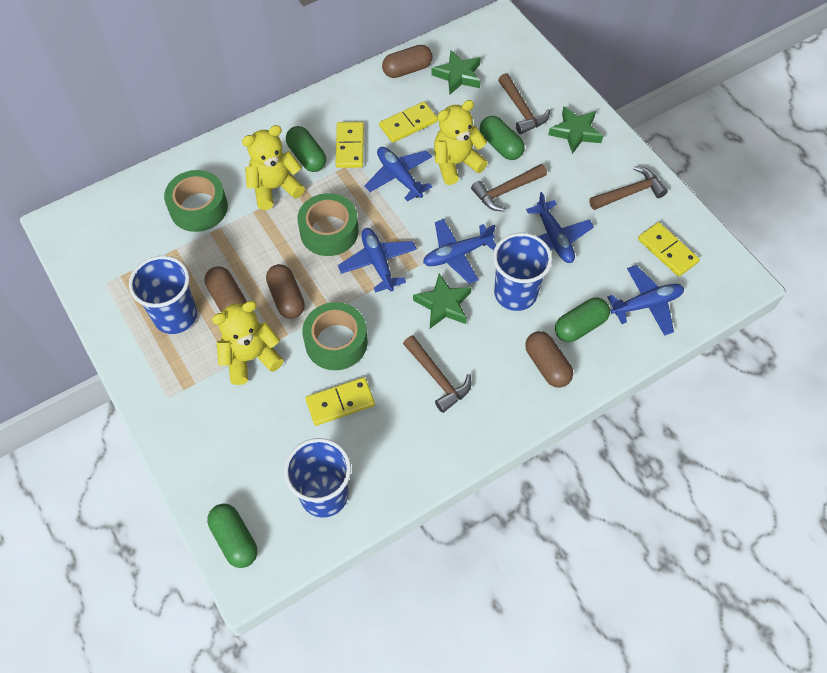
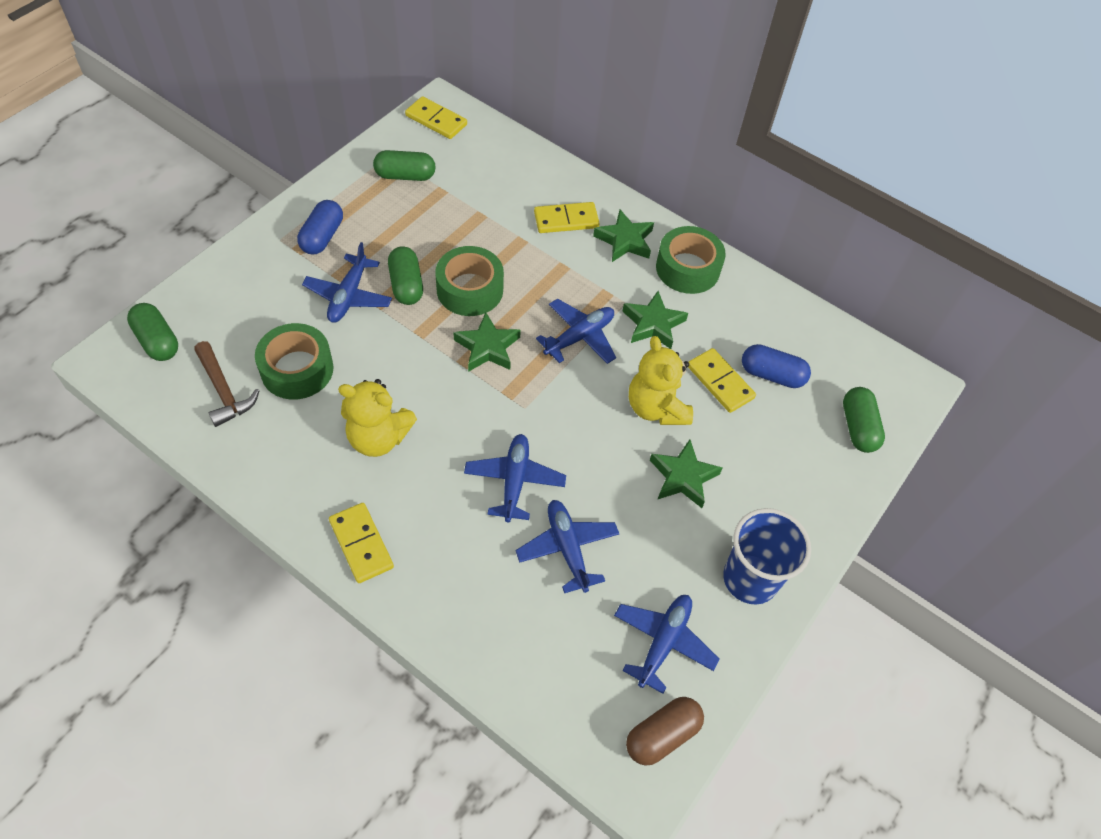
blue capsule: 0 -> 2
blue cup: 3 -> 1
brown capsule: 4 -> 1
brown hammer: 4 -> 1
green star: 3 -> 4
yellow teddy bear: 3 -> 2

